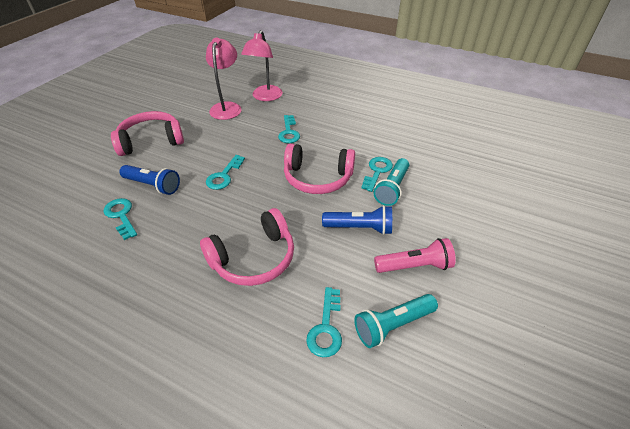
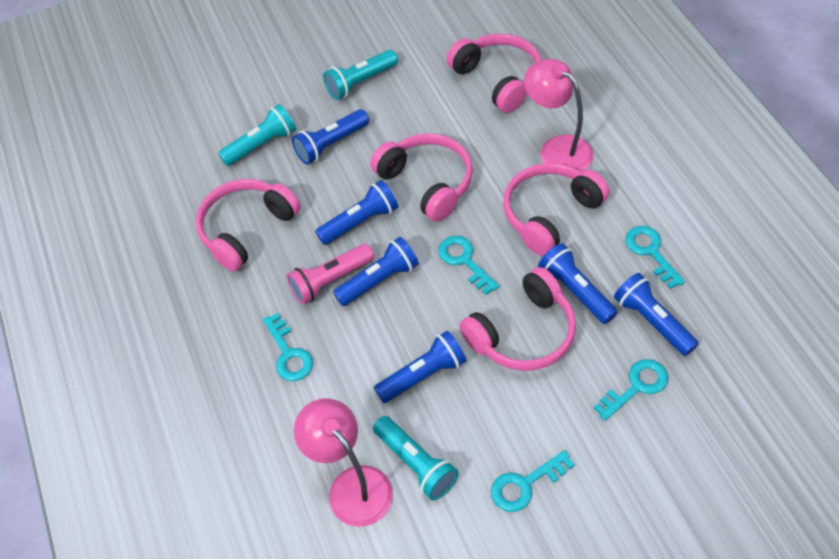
blue flashlight: 2 -> 6
pink headphones: 3 -> 5
turquoise flashlight: 2 -> 3

